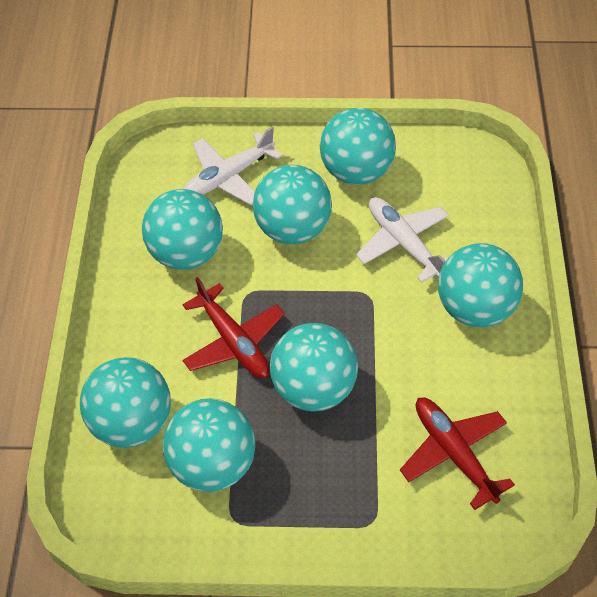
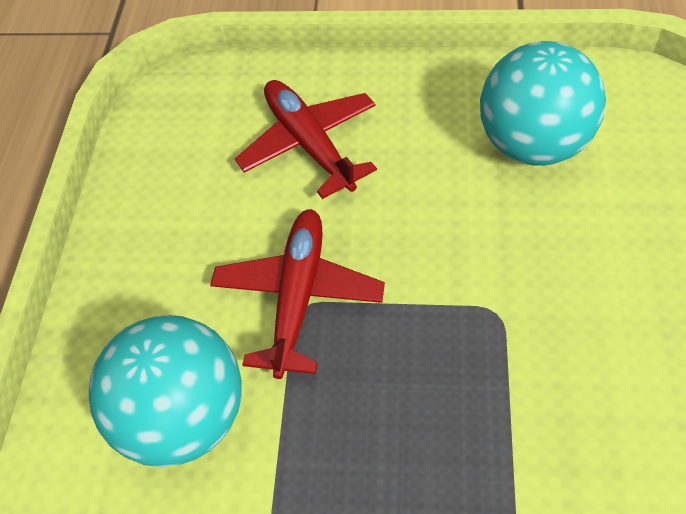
turquoise ball: 7 -> 2
white plane: 2 -> 0

